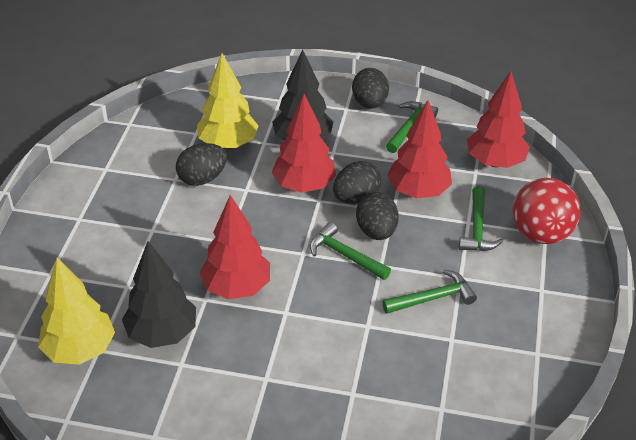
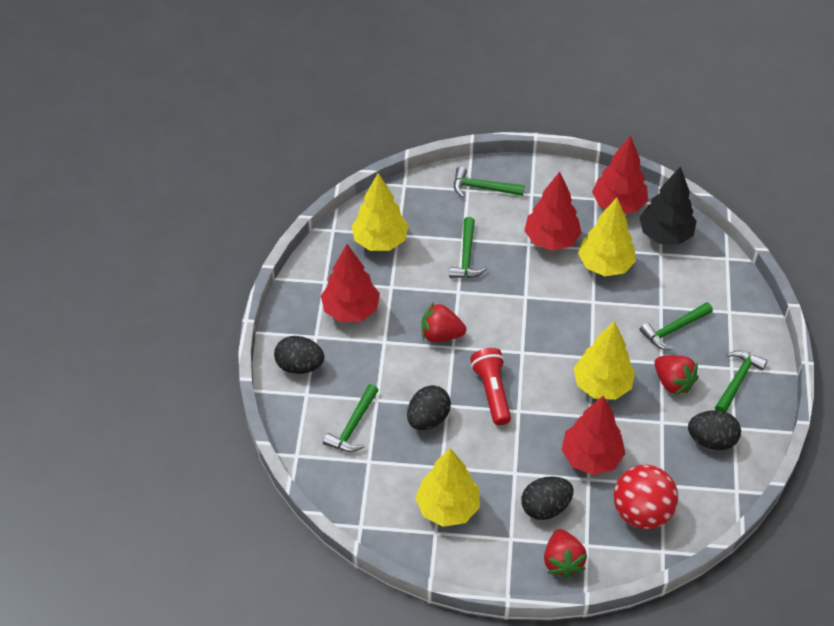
black tree: 2 -> 1
green hammer: 4 -> 5
red flashlight: 0 -> 1
red strawberry: 0 -> 3
yellow tree: 2 -> 4

